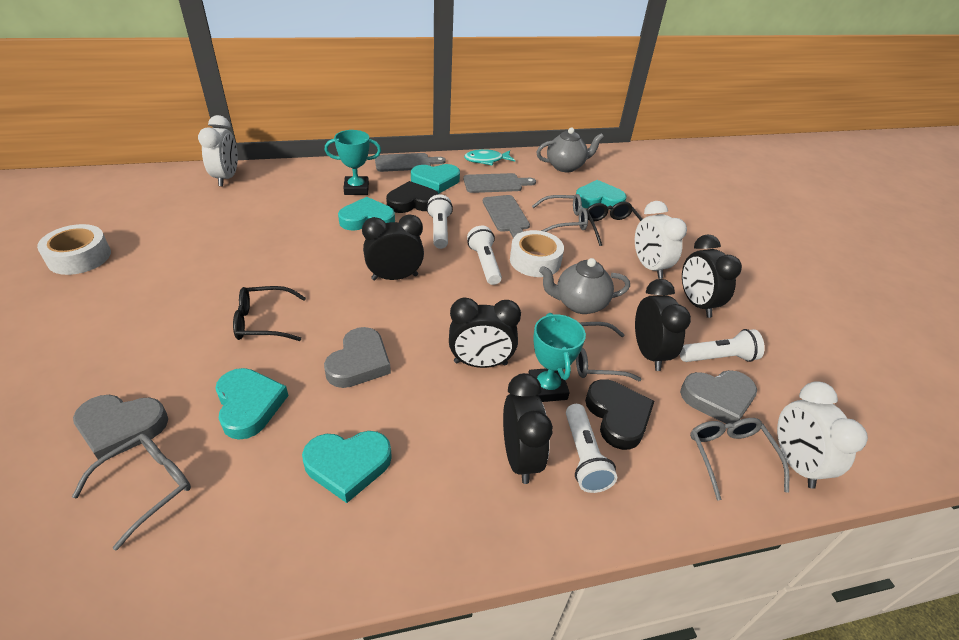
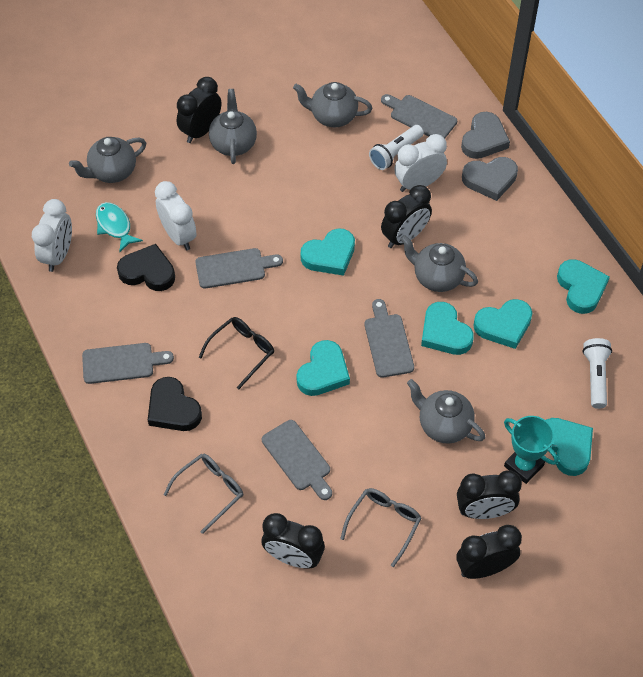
black glasses: 2 -> 1
grey cutting board: 3 -> 5
grey glasses: 4 -> 2
grey heart: 3 -> 2
grey teapot: 2 -> 5
turquoise heart: 5 -> 6
turquoise trophy: 2 -> 1
white flashlight: 4 -> 2
white tape: 2 -> 0

